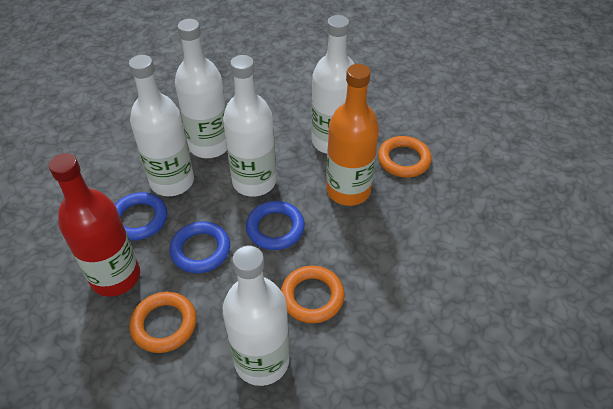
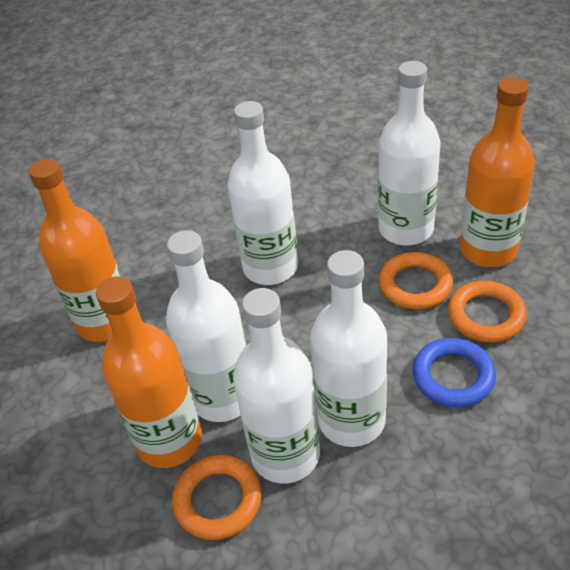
blue ring: 3 -> 1
orange bottle: 1 -> 3
red bottle: 1 -> 0

